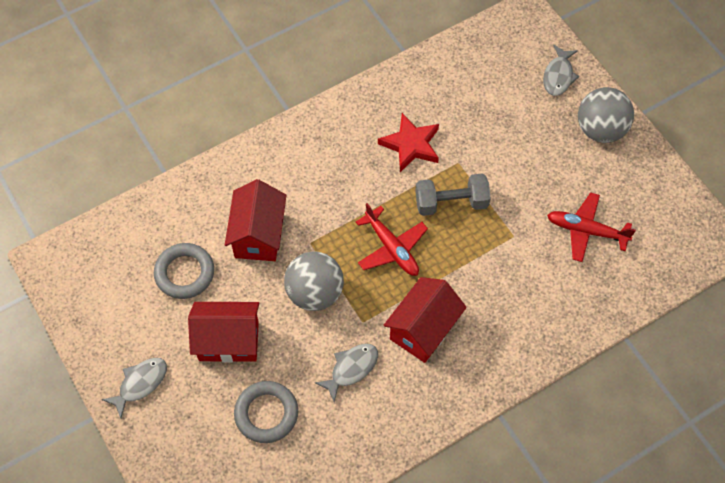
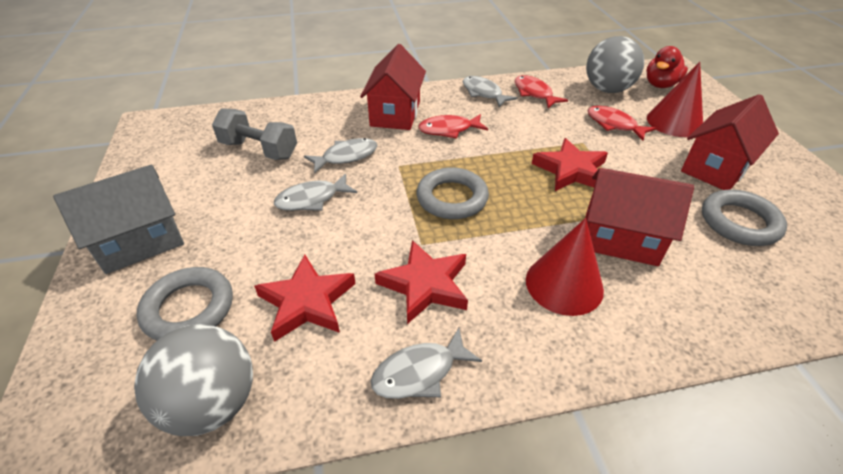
grey fish: 3 -> 4
grey house: 0 -> 1
grey ring: 2 -> 3
red cone: 0 -> 2
red duck: 0 -> 1
red fish: 0 -> 3
red plane: 2 -> 0
red star: 1 -> 3

